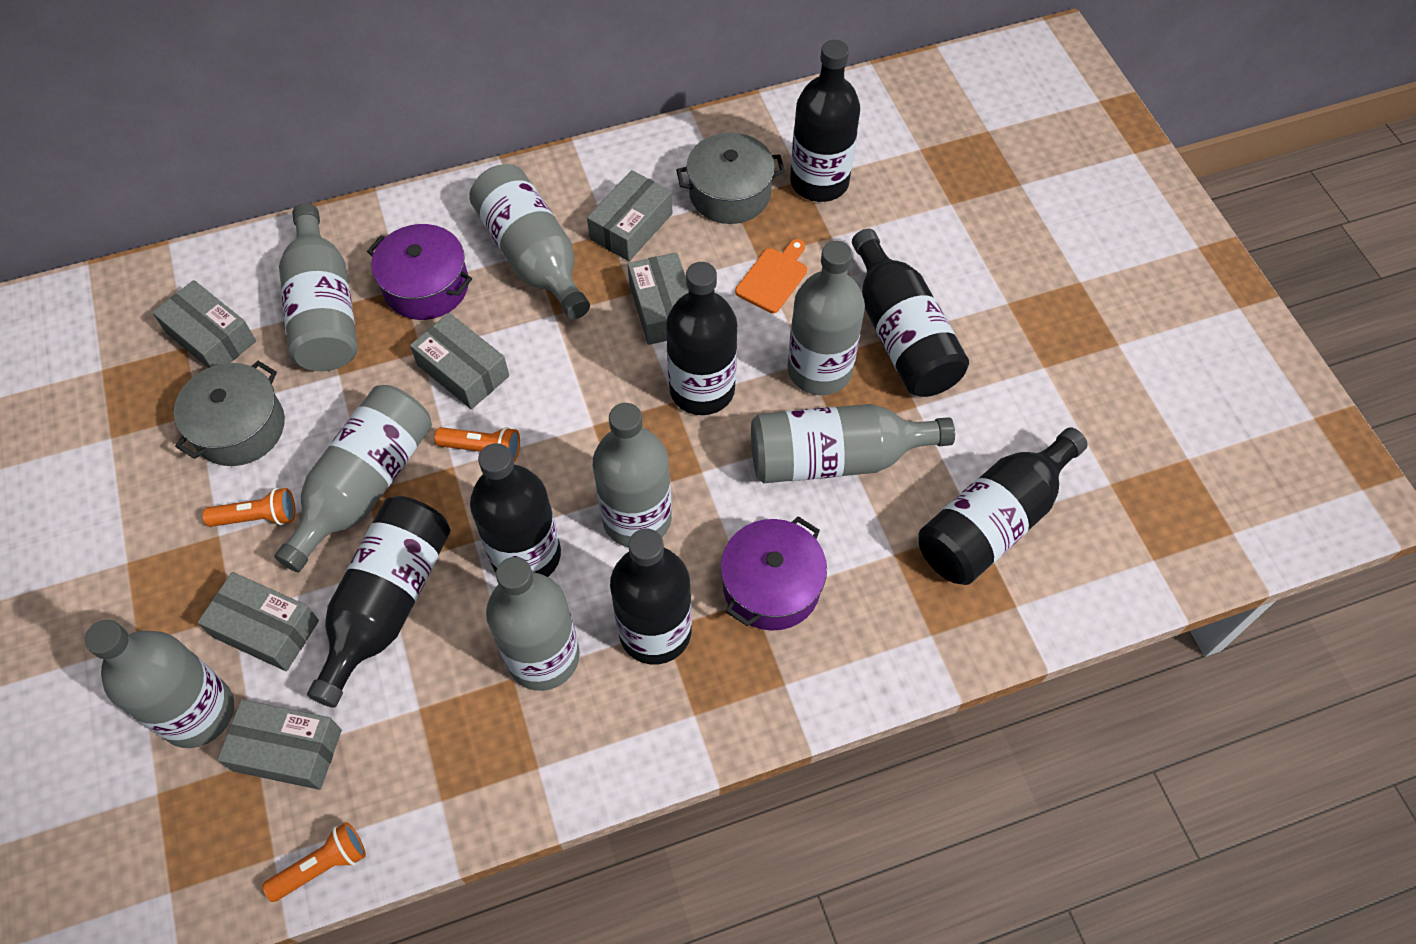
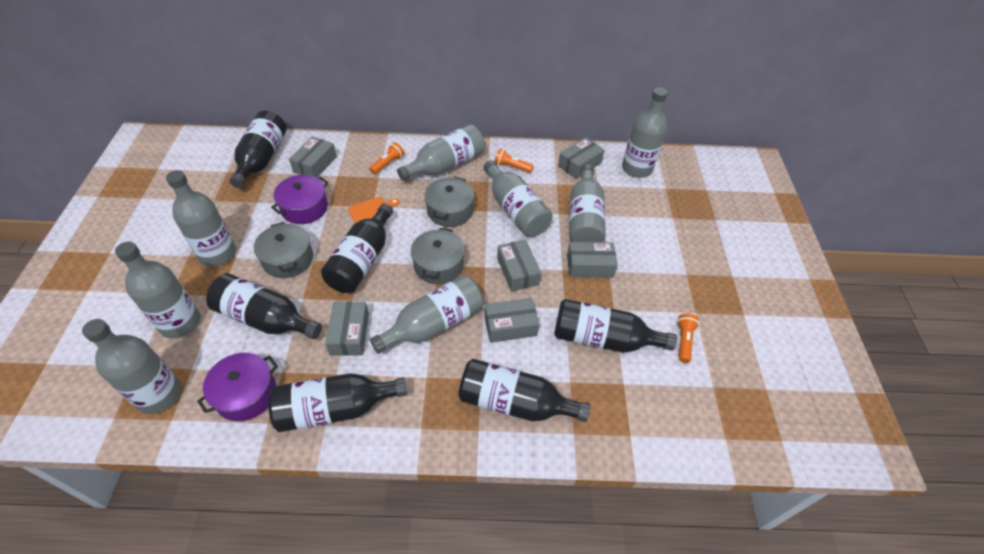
black bottle: 7 -> 6
grey pot: 2 -> 3

